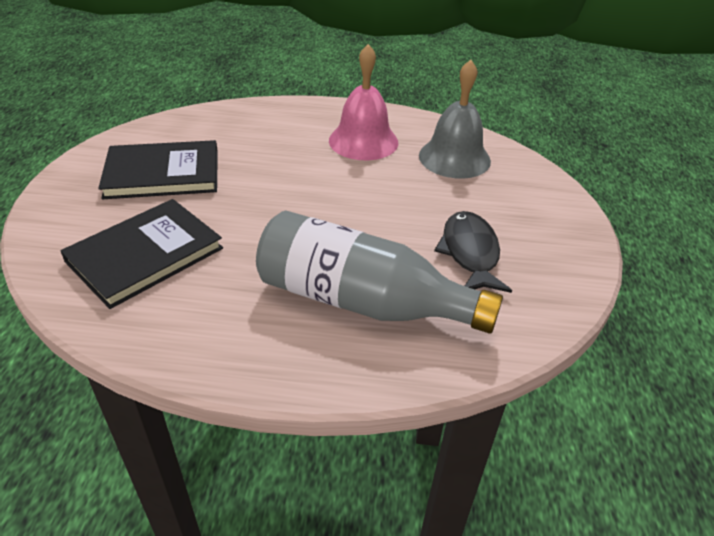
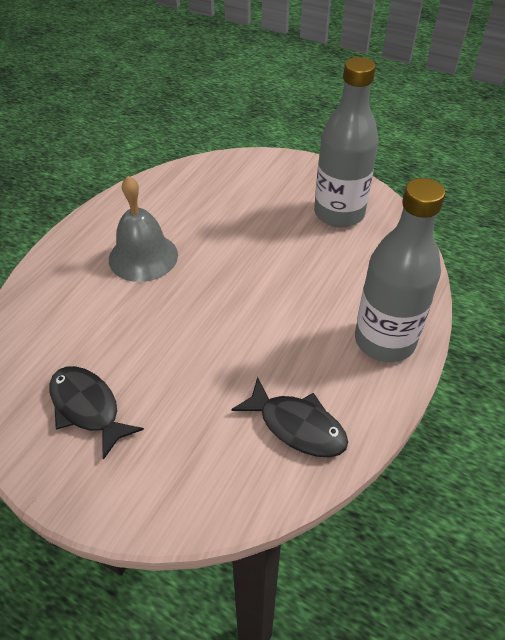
black book: 2 -> 0
black fish: 1 -> 2
grey bottle: 1 -> 2
pink bell: 1 -> 0

